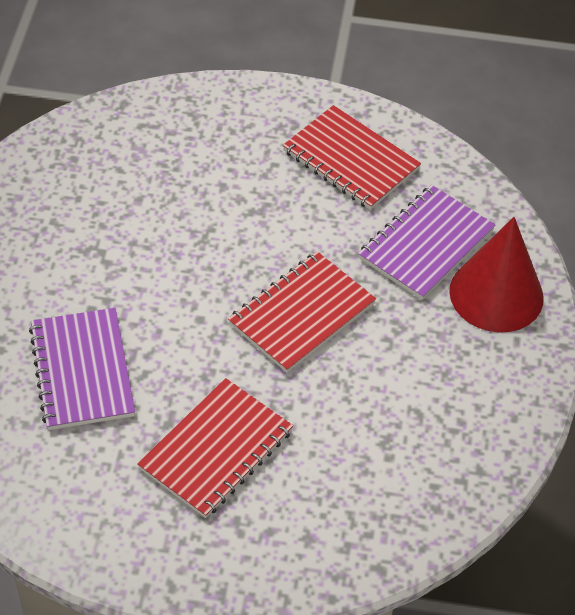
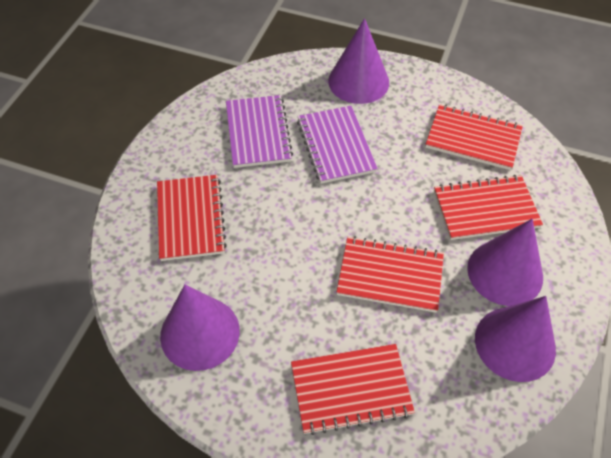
purple cone: 0 -> 4
red cone: 1 -> 0
red notebook: 3 -> 5

